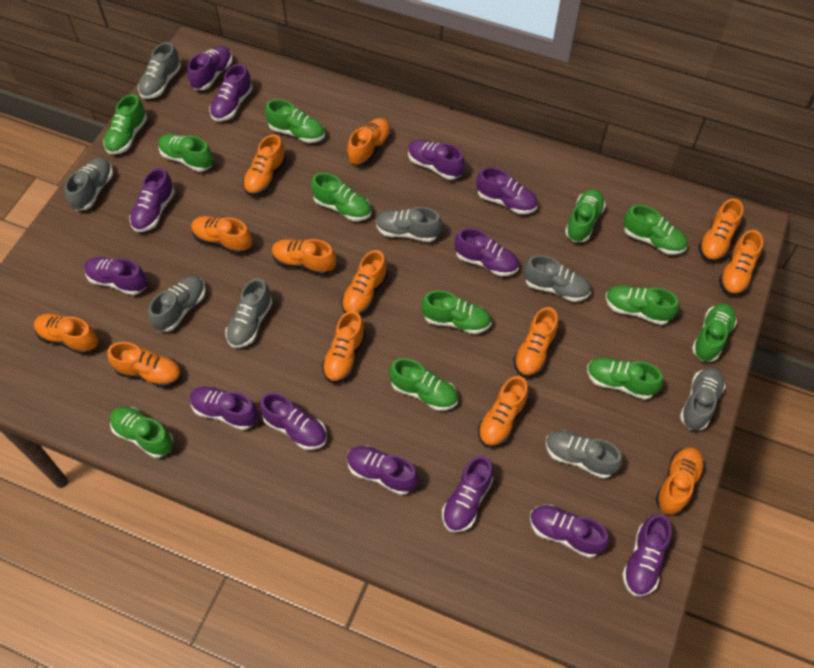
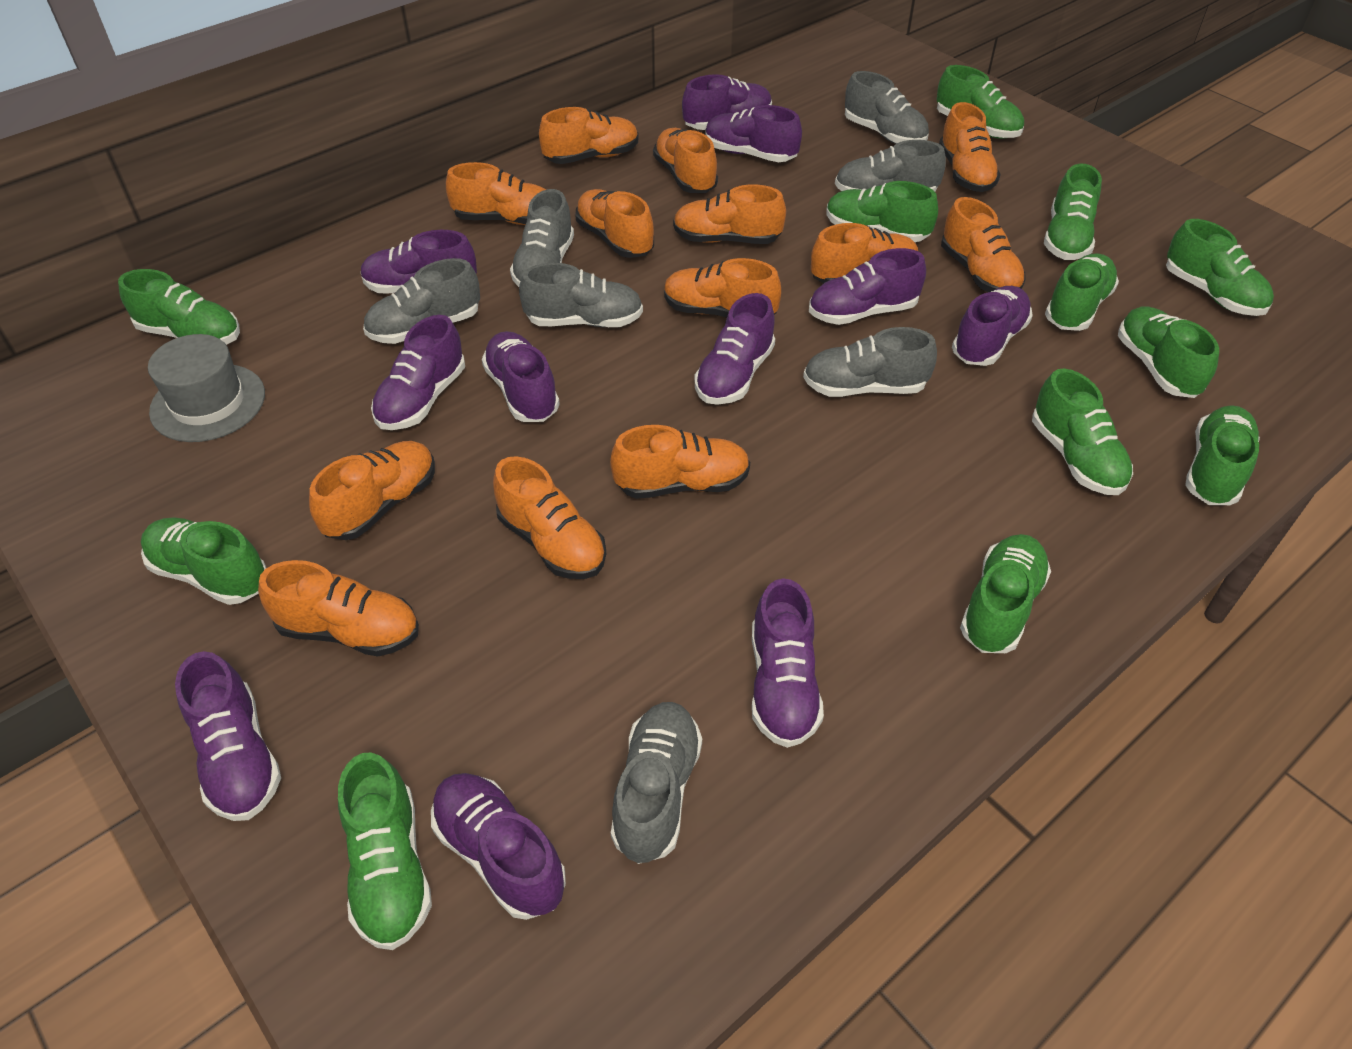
grey hat: 0 -> 1
grey shoe: 8 -> 7
purple shoe: 13 -> 11

